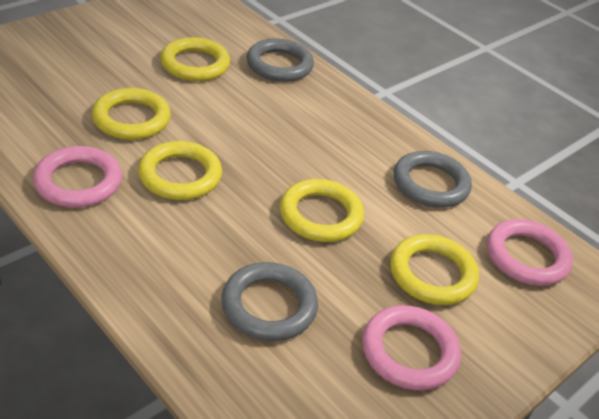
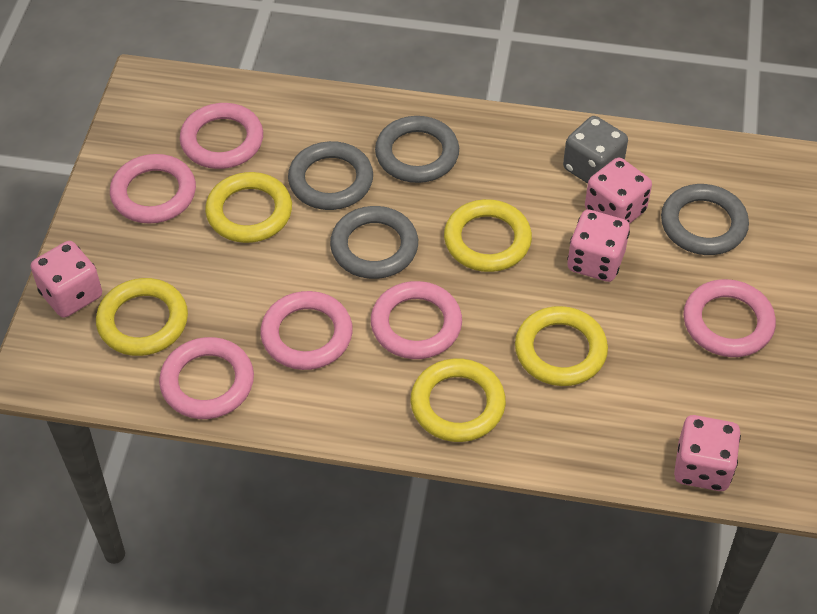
grey dice: 0 -> 1
grey ring: 3 -> 4
pink dice: 0 -> 4
pink ring: 3 -> 6

